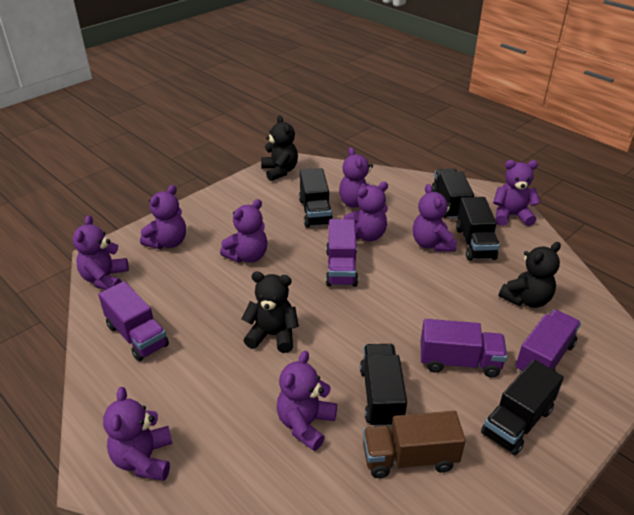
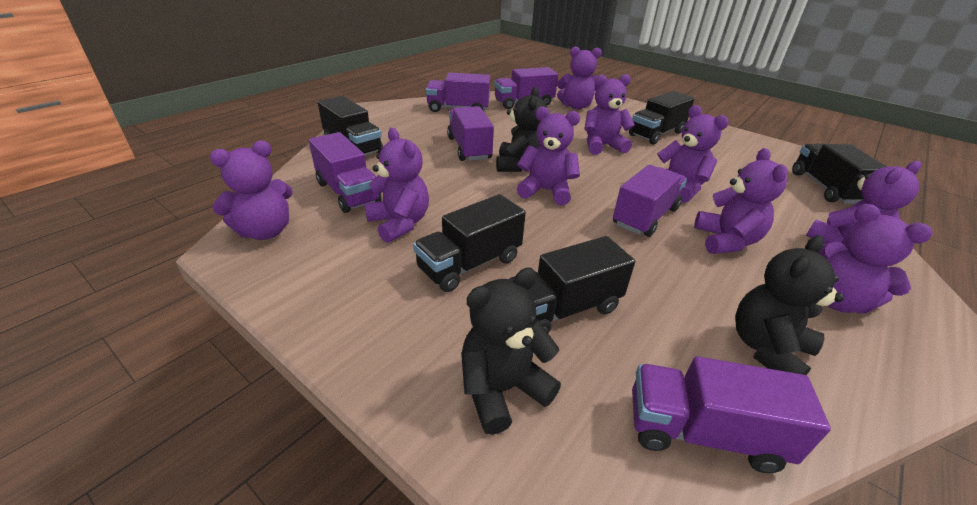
brown truck: 1 -> 0
purple truck: 4 -> 6

